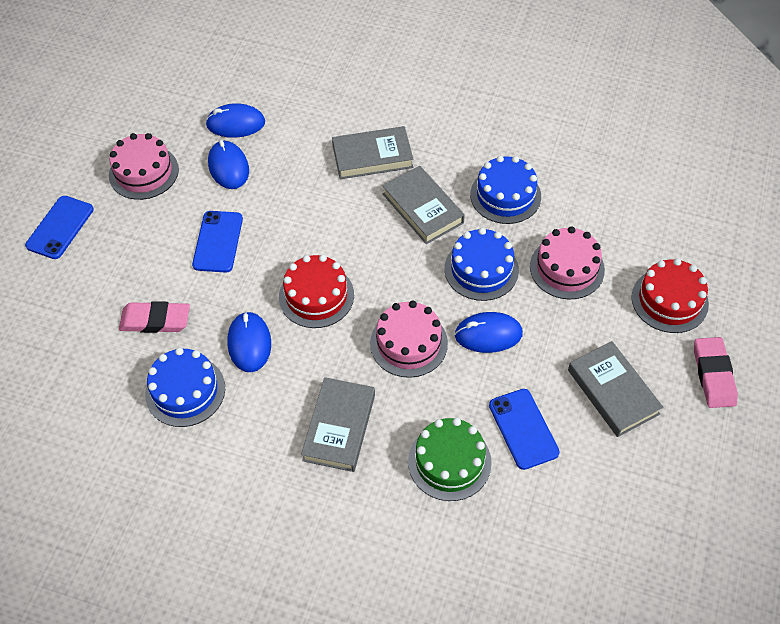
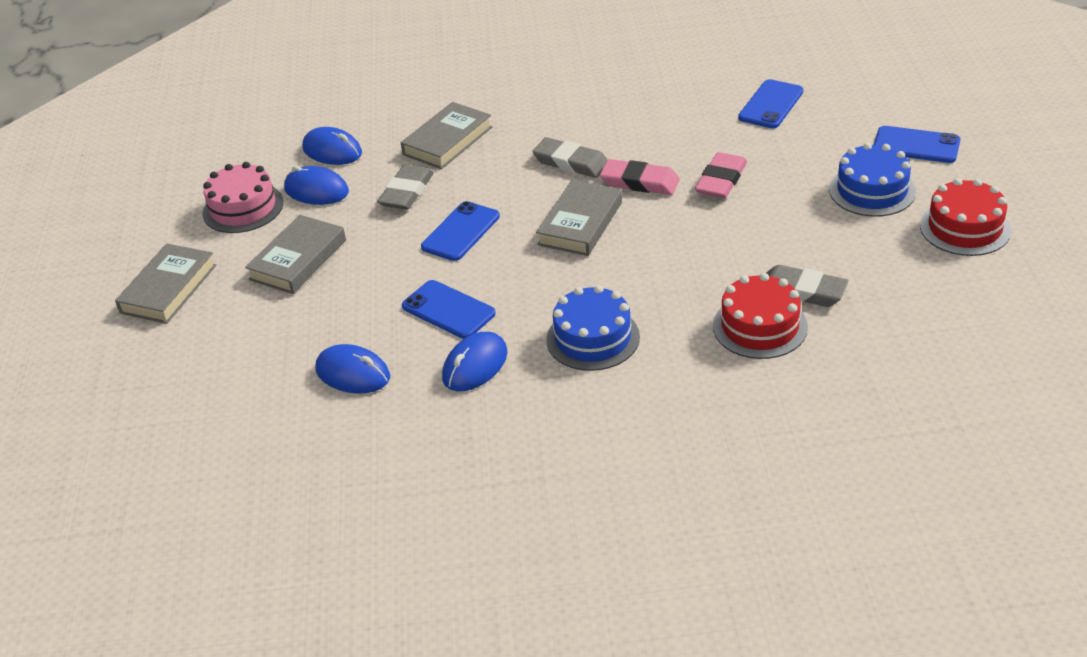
blue cake: 3 -> 2
blue phone: 3 -> 4
green cake: 1 -> 0
grey eraser: 0 -> 3
pink cake: 3 -> 1

